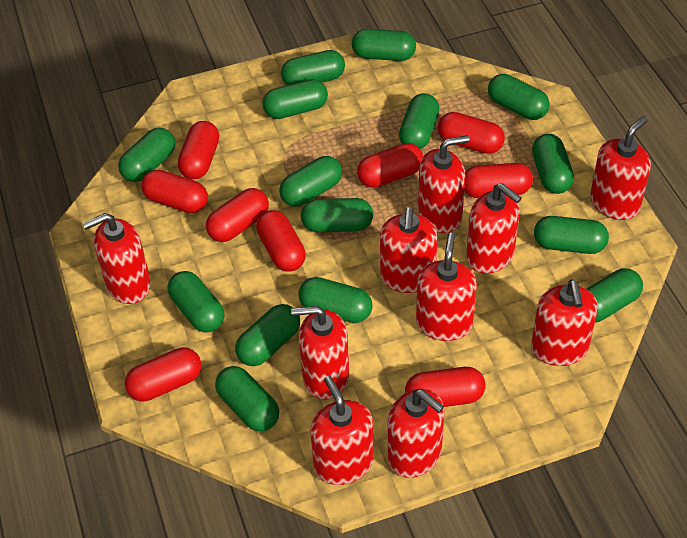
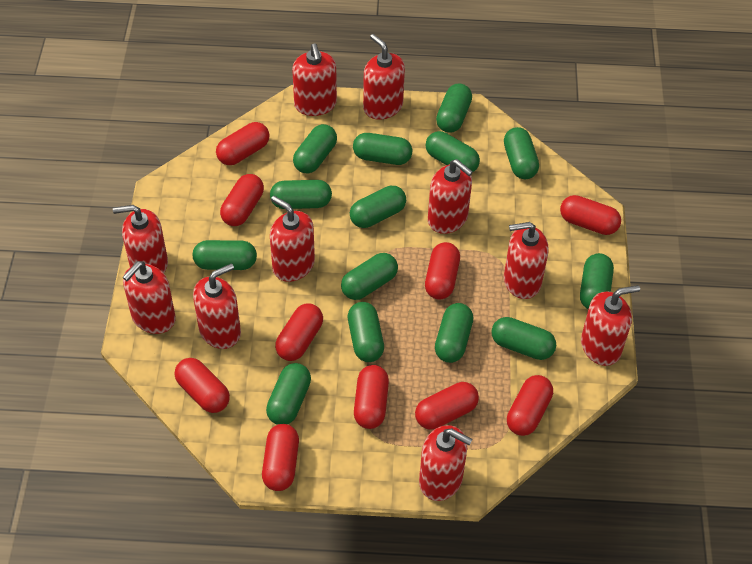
green capsule: 15 -> 14
red capsule: 9 -> 10

